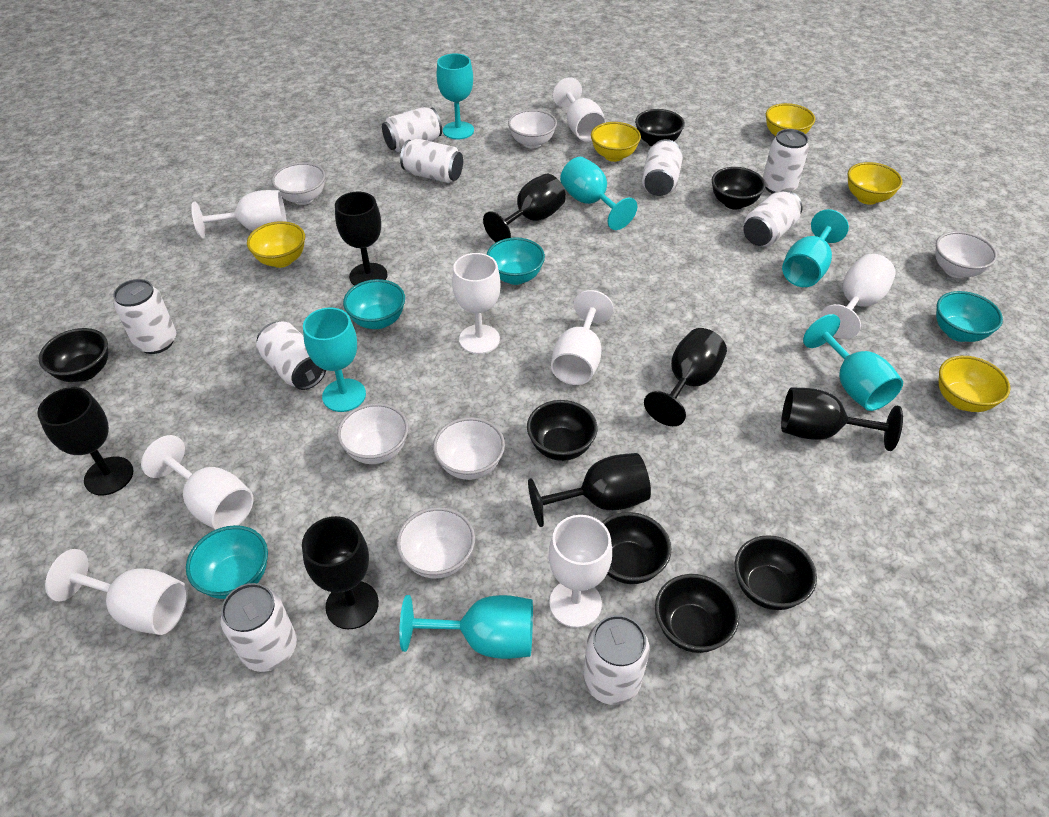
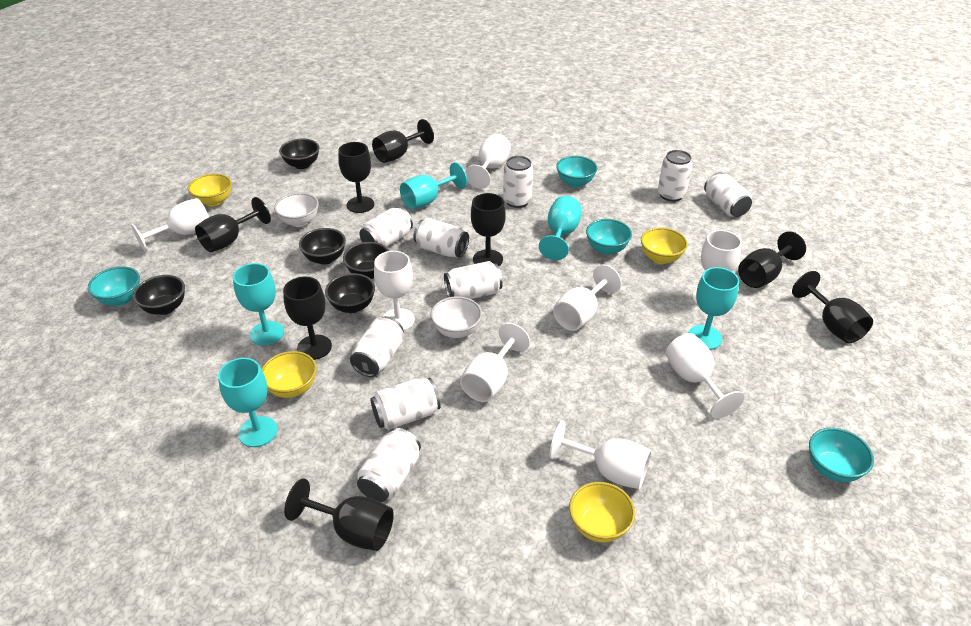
black bowl: 7 -> 5
black goblet: 7 -> 8
turquoise goblet: 6 -> 5
white bowl: 6 -> 2
yellow bowl: 5 -> 4

